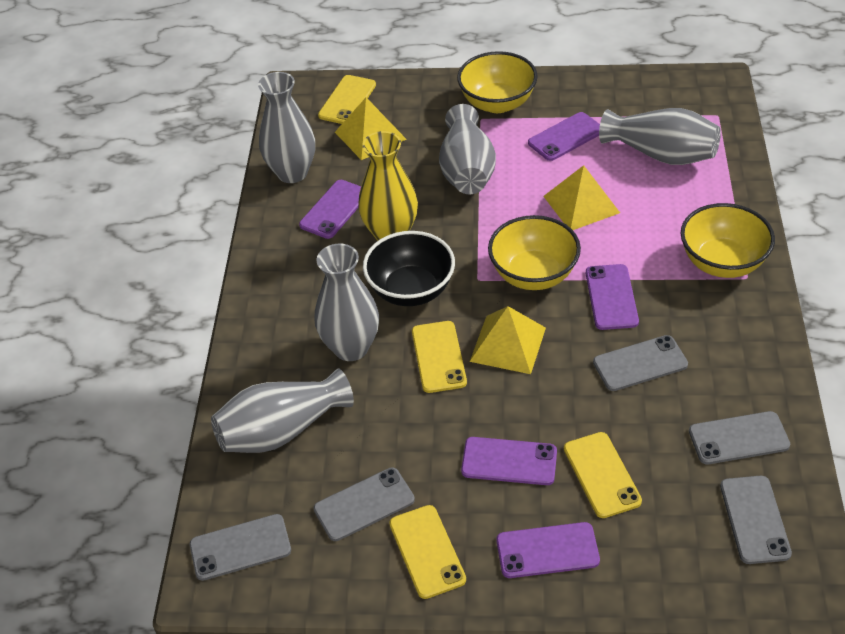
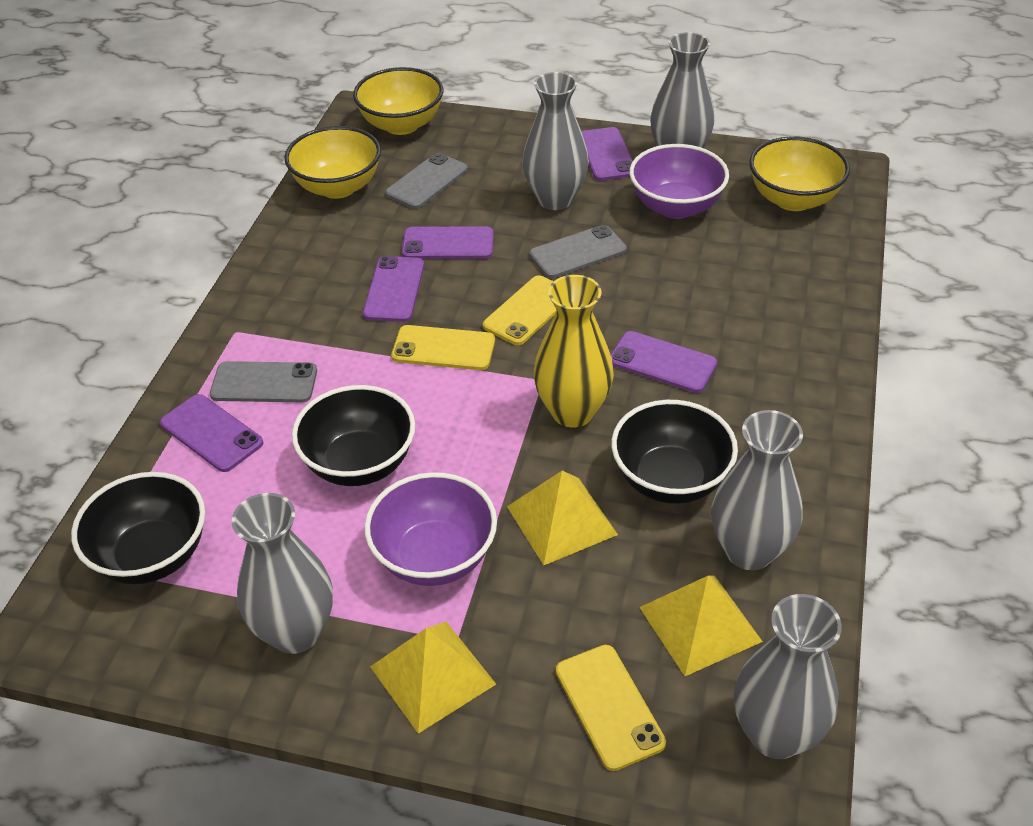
black bowl: 1 -> 3
grey phone: 5 -> 3
purple bowl: 0 -> 2
yellow phone: 4 -> 3

